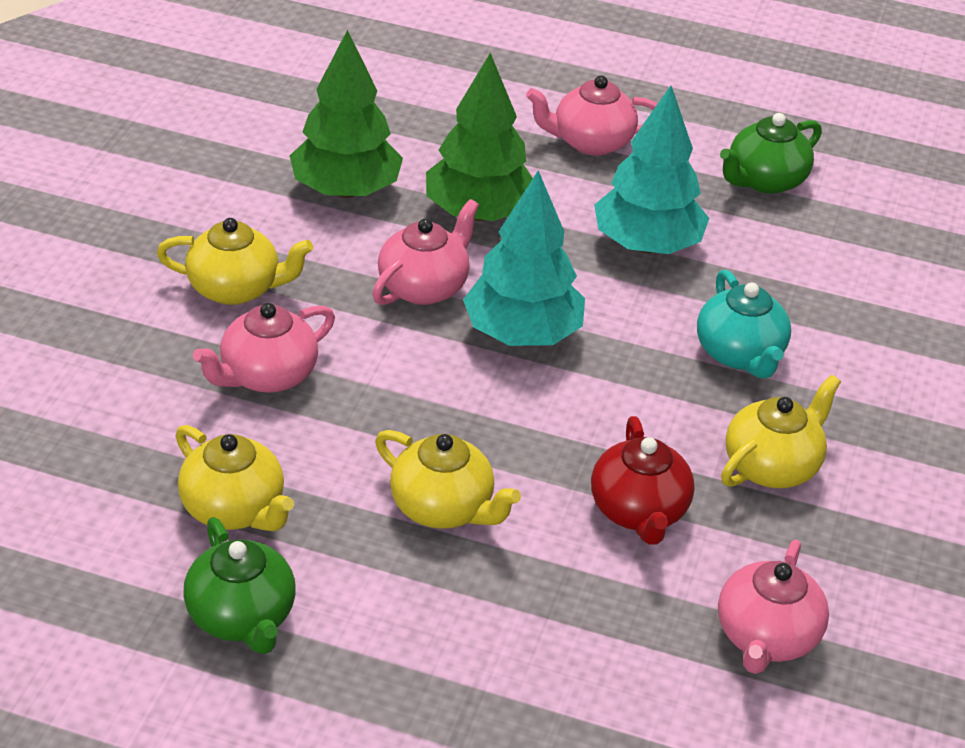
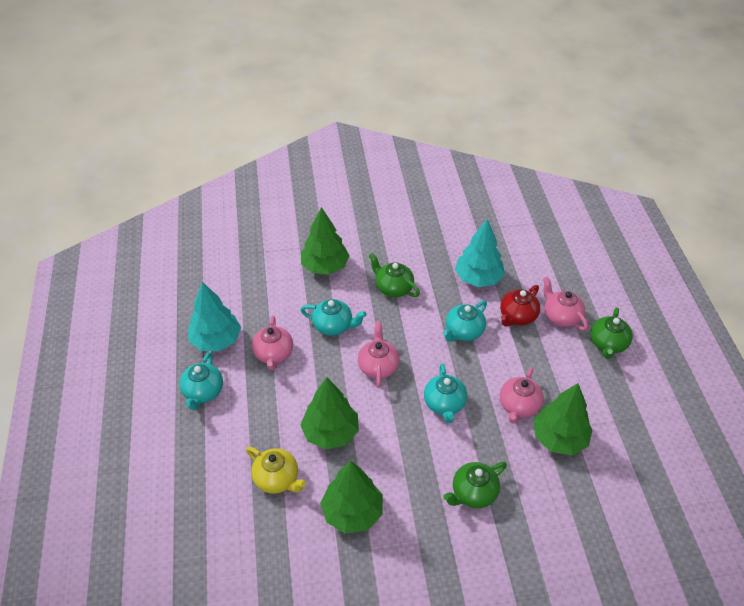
green teapot: 2 -> 3
green tree: 2 -> 4
turquoise teapot: 1 -> 4
yellow teapot: 4 -> 1

